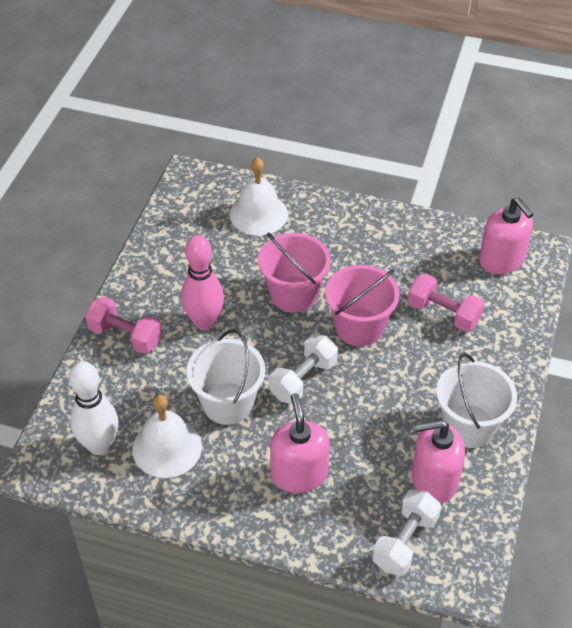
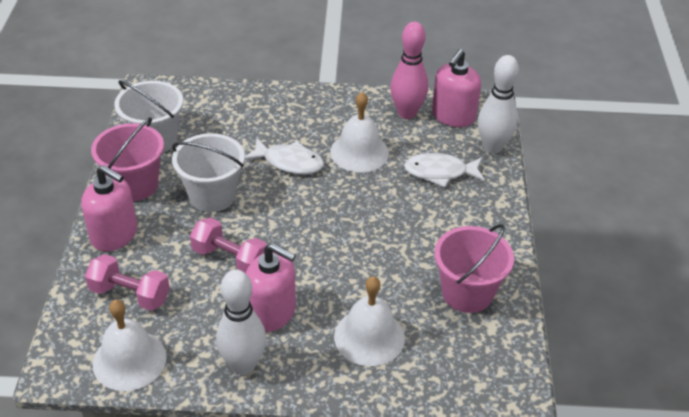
white bell: 2 -> 3
white bowling pin: 1 -> 2
white dumbbell: 2 -> 0
white fish: 0 -> 2

